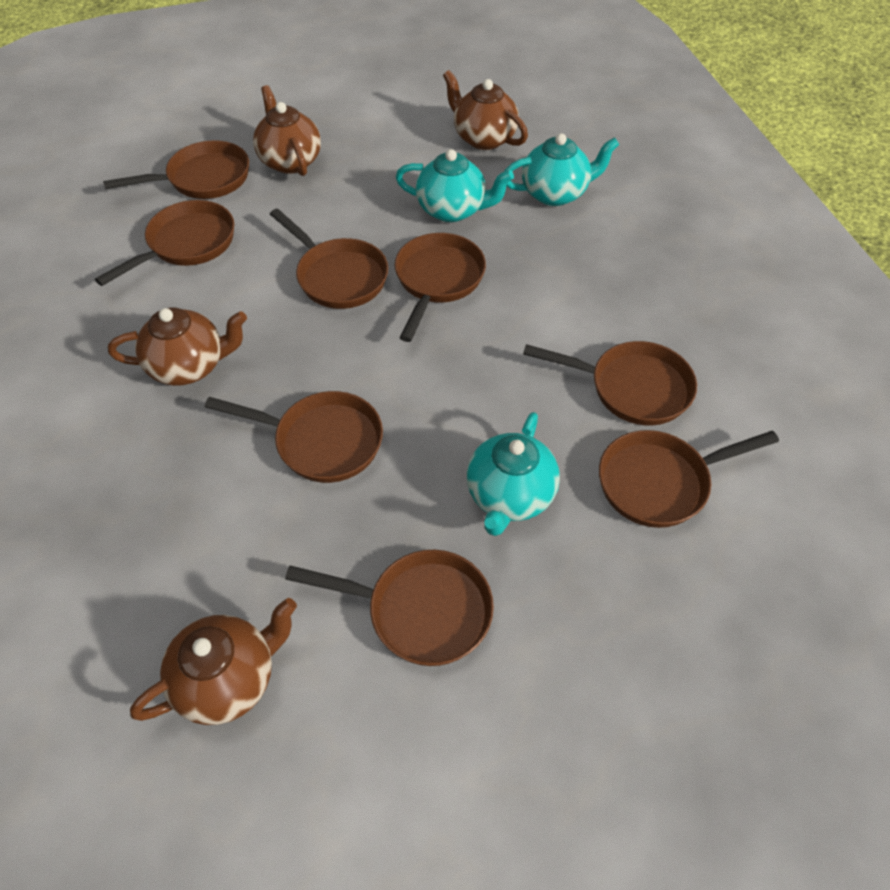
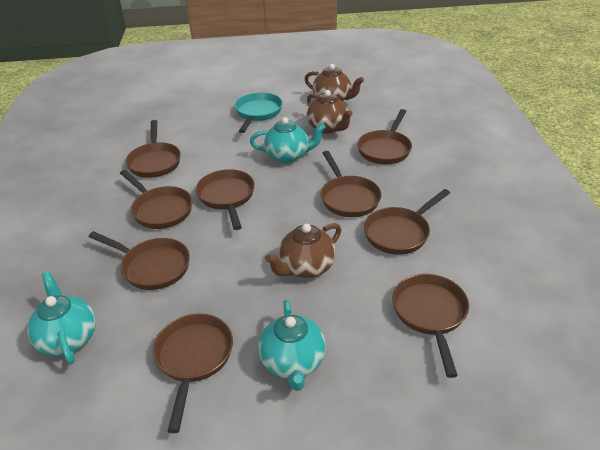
brown pan: 8 -> 9
brown teapot: 4 -> 3
turquoise pan: 0 -> 1

